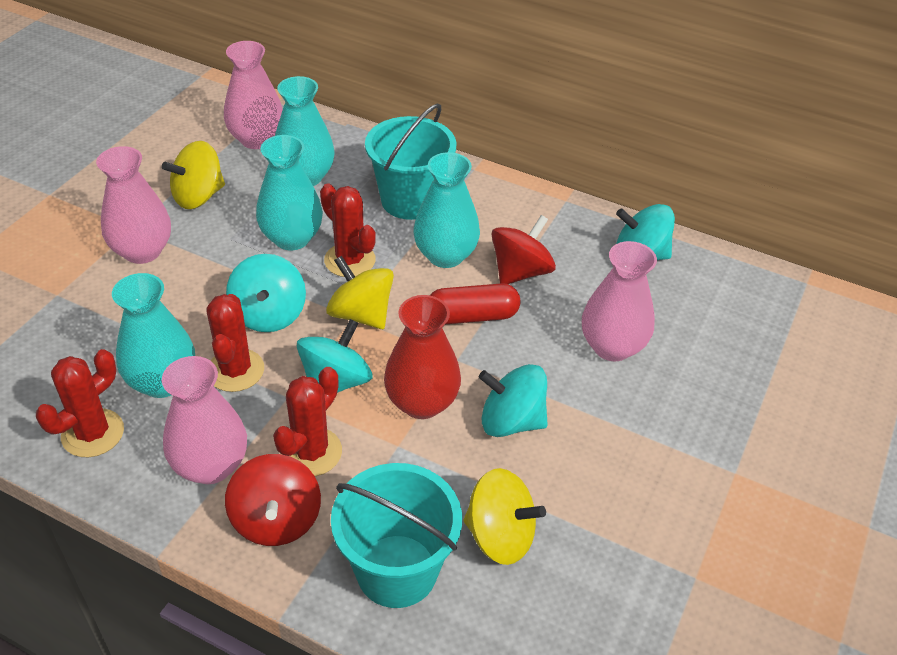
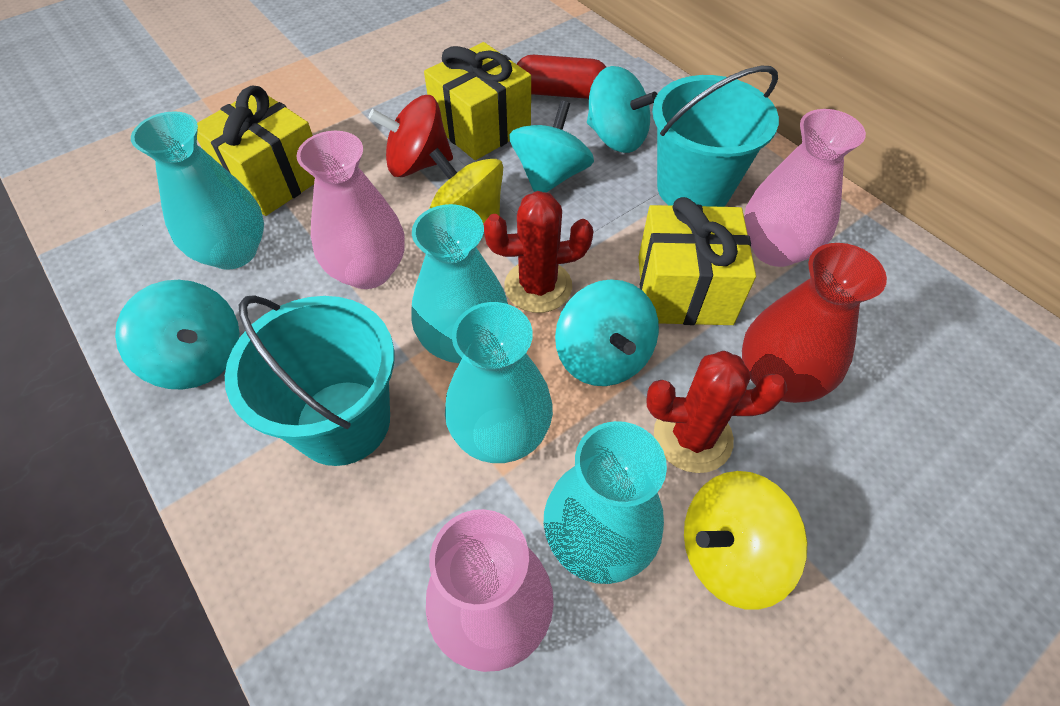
pink vase: 4 -> 3
red cactus: 4 -> 2
red spinning top: 2 -> 1
yellow gift: 0 -> 3
yellow spinning top: 3 -> 2

